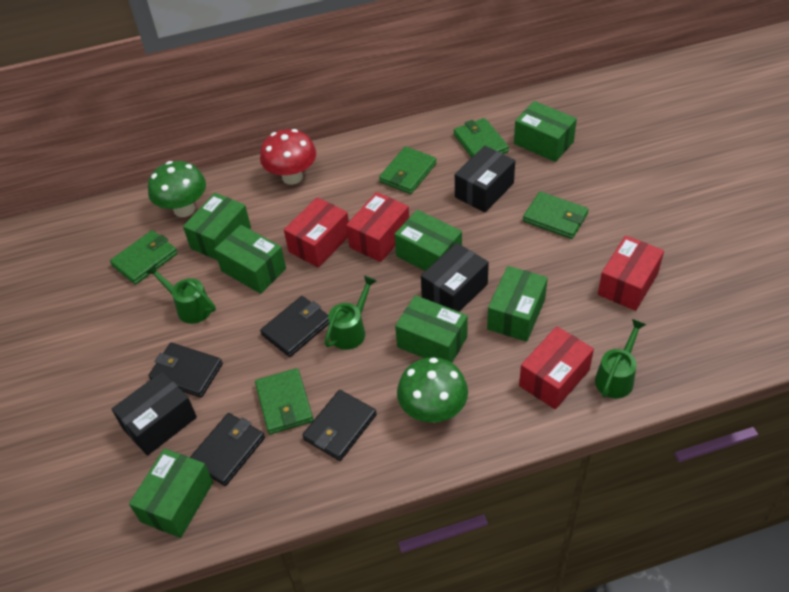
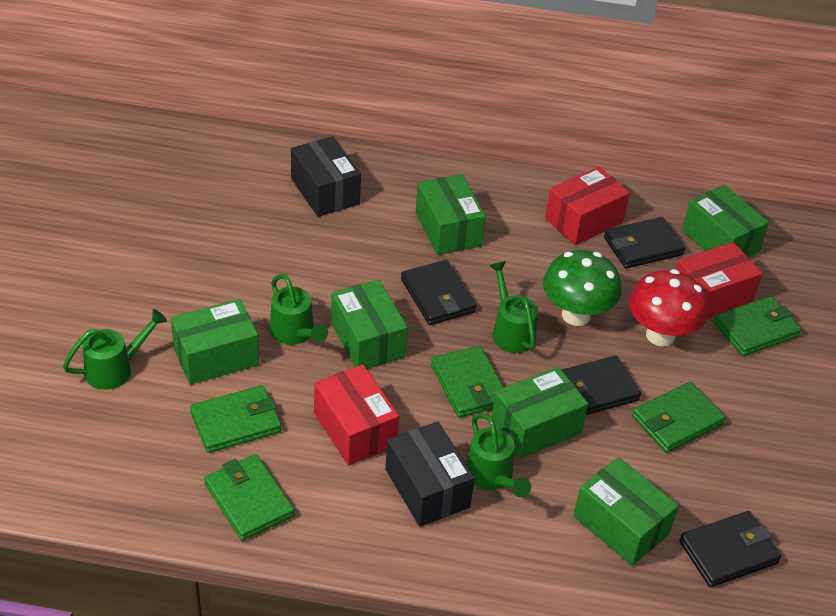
black box: 3 -> 2
green box: 7 -> 6
green mushroom: 2 -> 1
green watering can: 3 -> 4
red box: 4 -> 3

